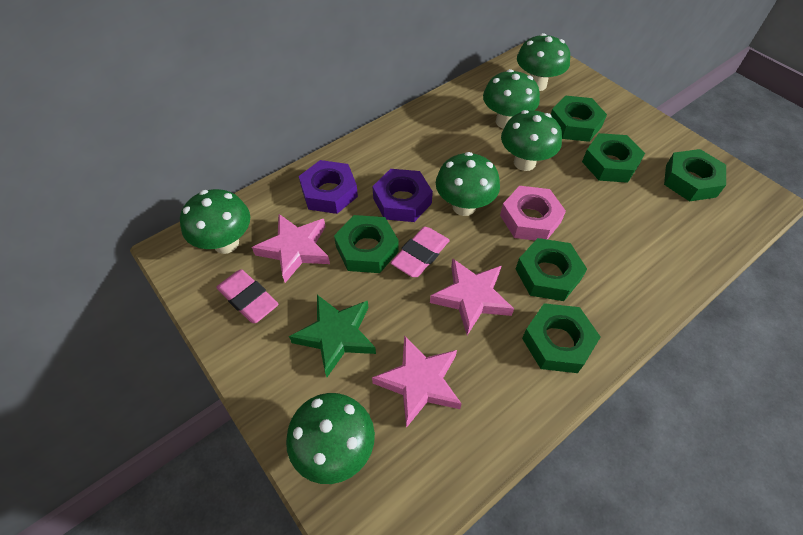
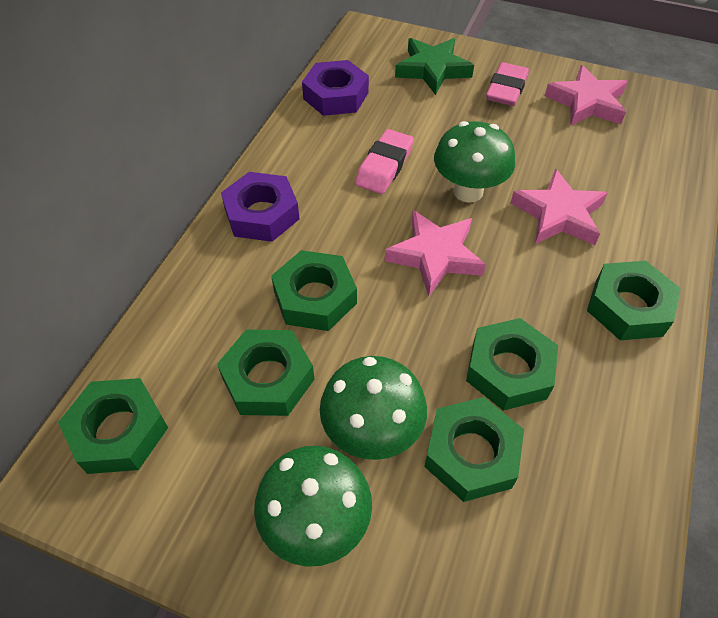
green mushroom: 6 -> 3
pink nut: 1 -> 0

